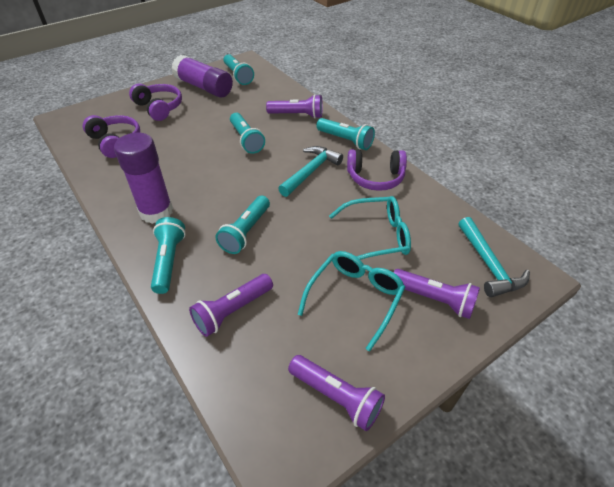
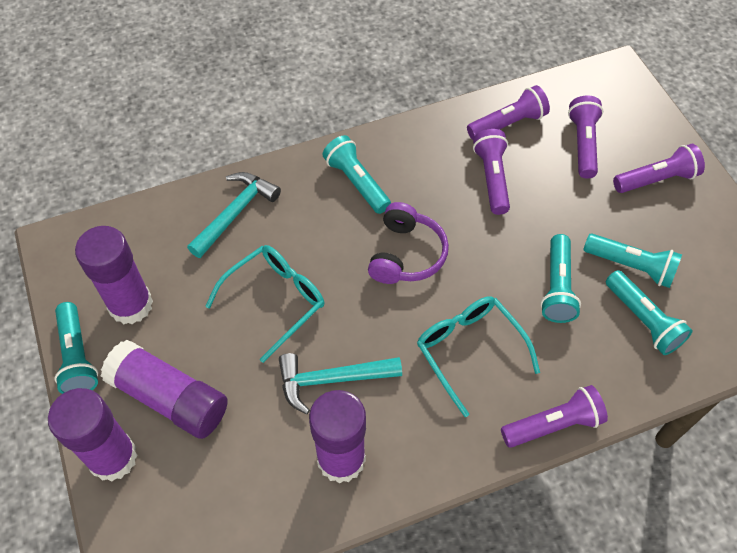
purple flashlight: 4 -> 5
purple glue stick: 2 -> 4
purple headphones: 3 -> 1

